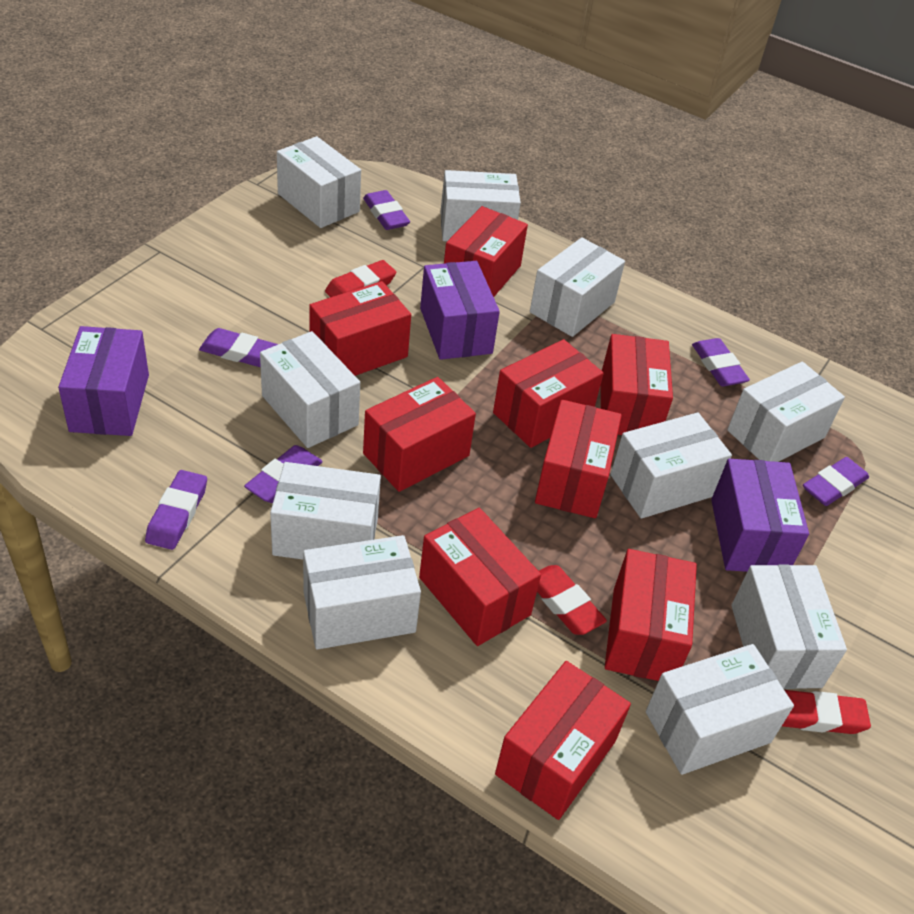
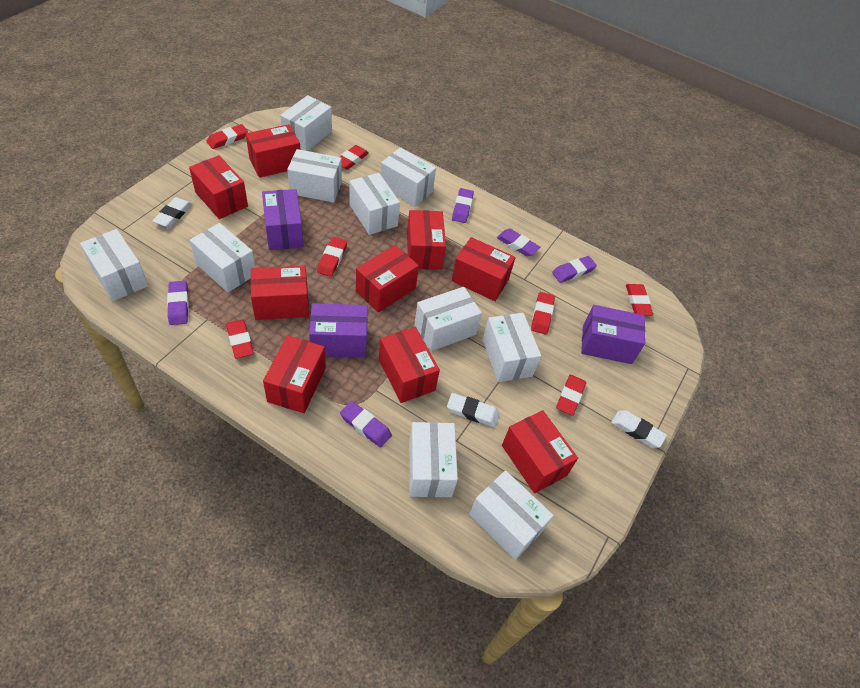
purple eraser: 6 -> 5
red eraser: 3 -> 7
white eraser: 0 -> 3

